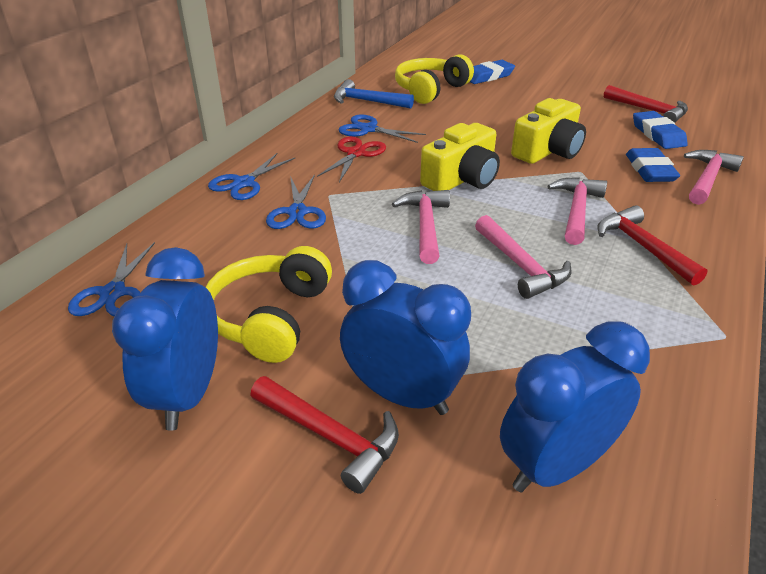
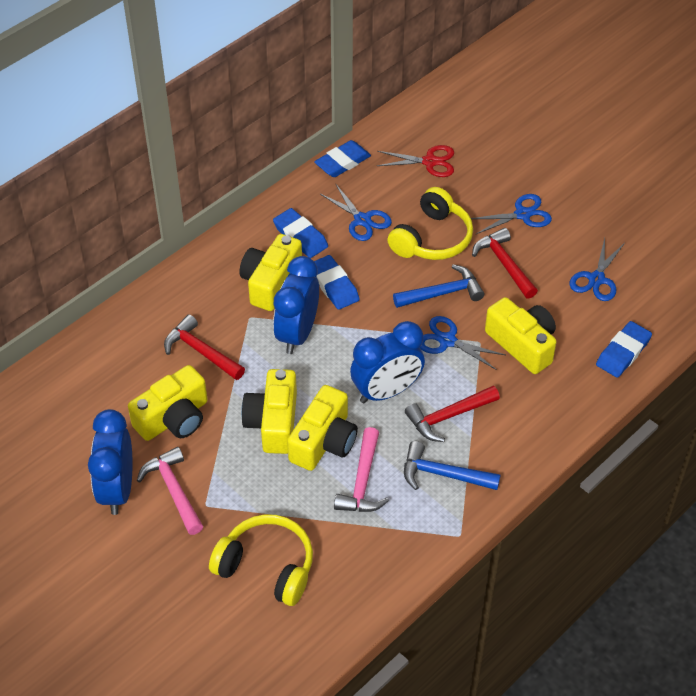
blue eraser: 3 -> 4
blue hammer: 1 -> 2
pink hammer: 4 -> 2
yellow camera: 2 -> 5

